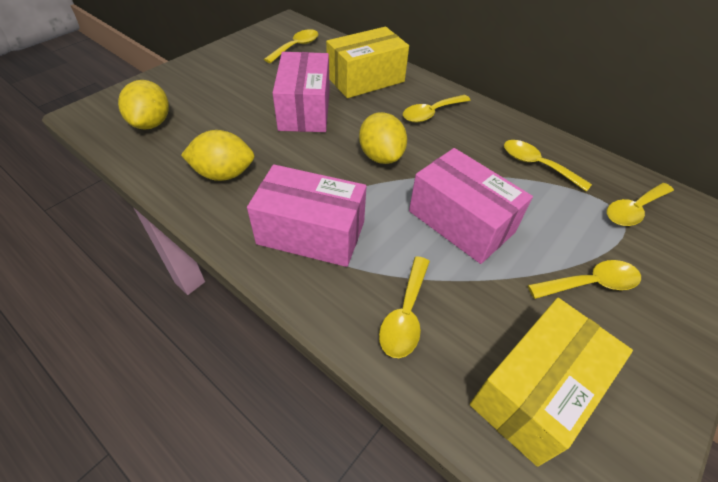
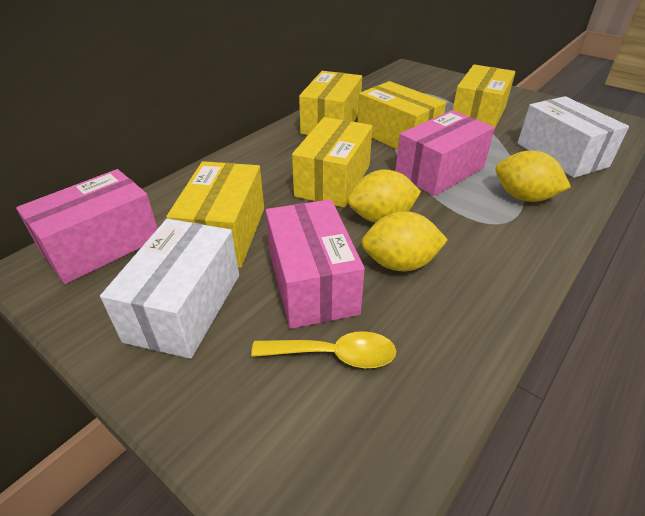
white box: 0 -> 2
yellow box: 2 -> 5
yellow spoon: 6 -> 1

